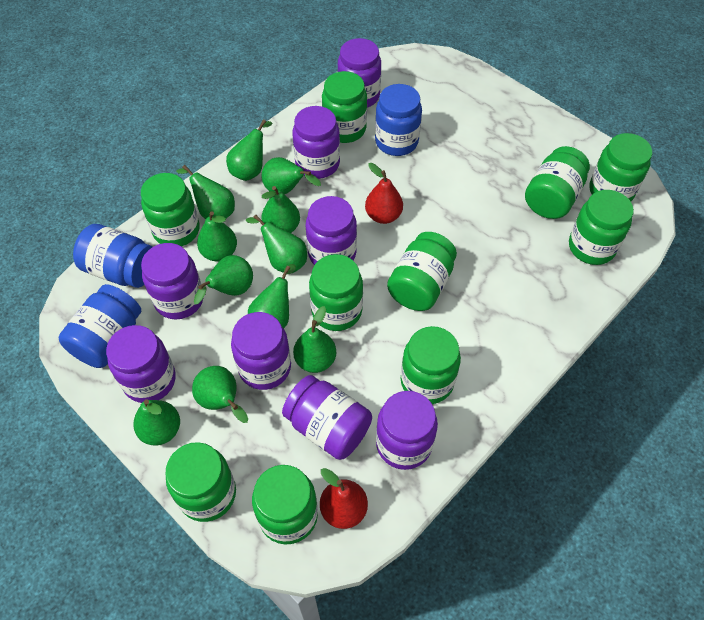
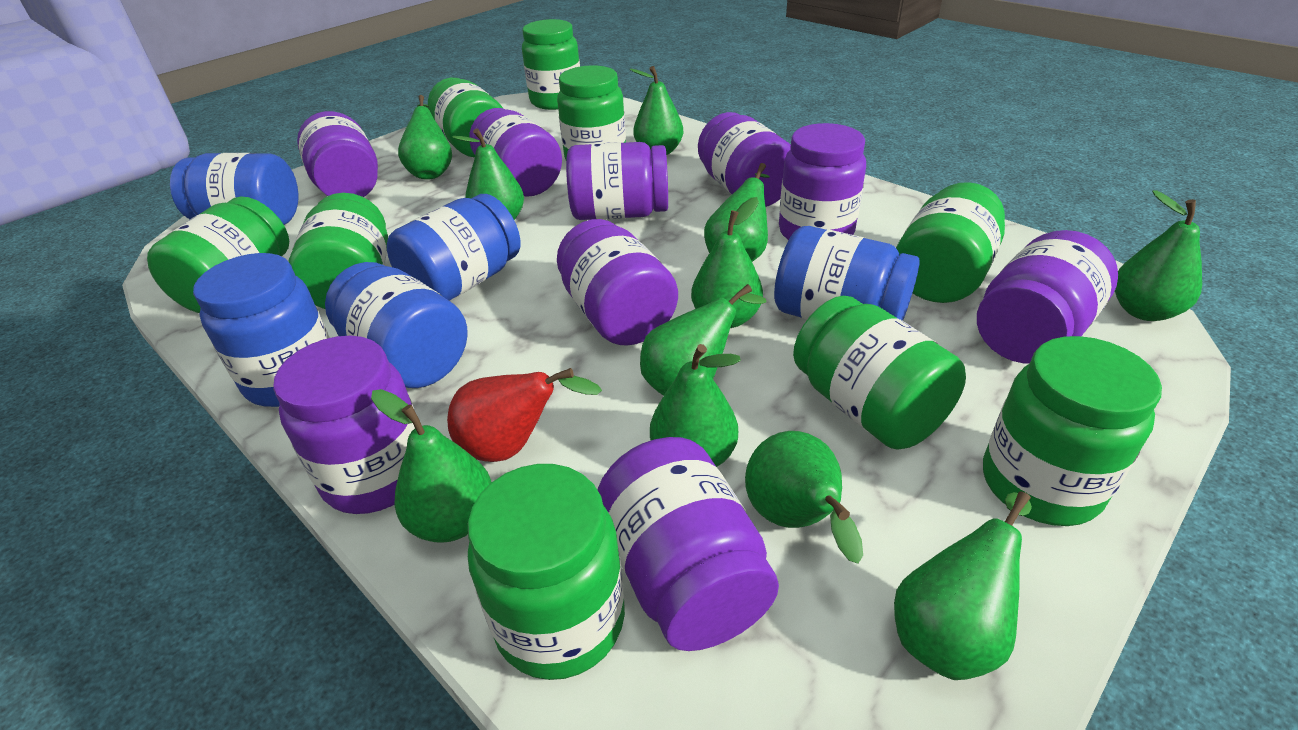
blue jar: 3 -> 5
green jar: 10 -> 9
purple jar: 8 -> 9
red pear: 2 -> 1

